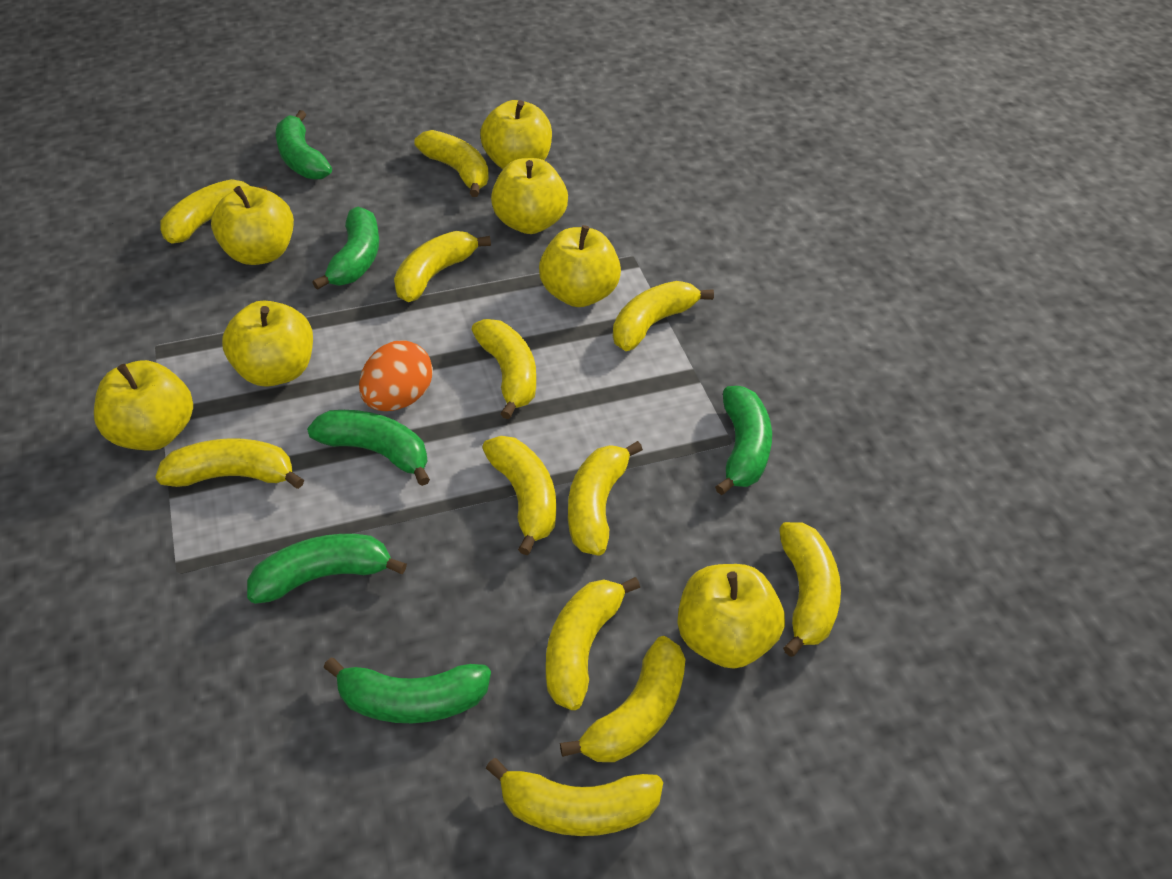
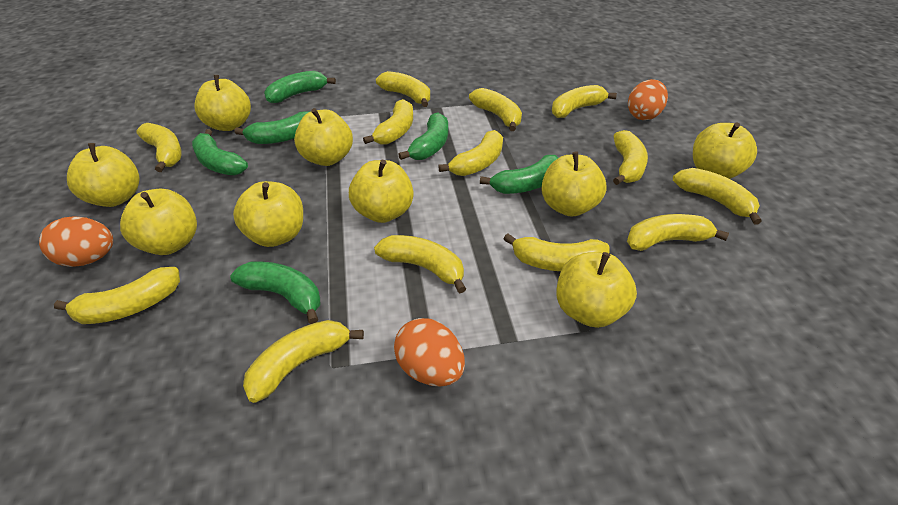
orange egg: 1 -> 3
yellow apple: 7 -> 9
yellow banana: 12 -> 13

